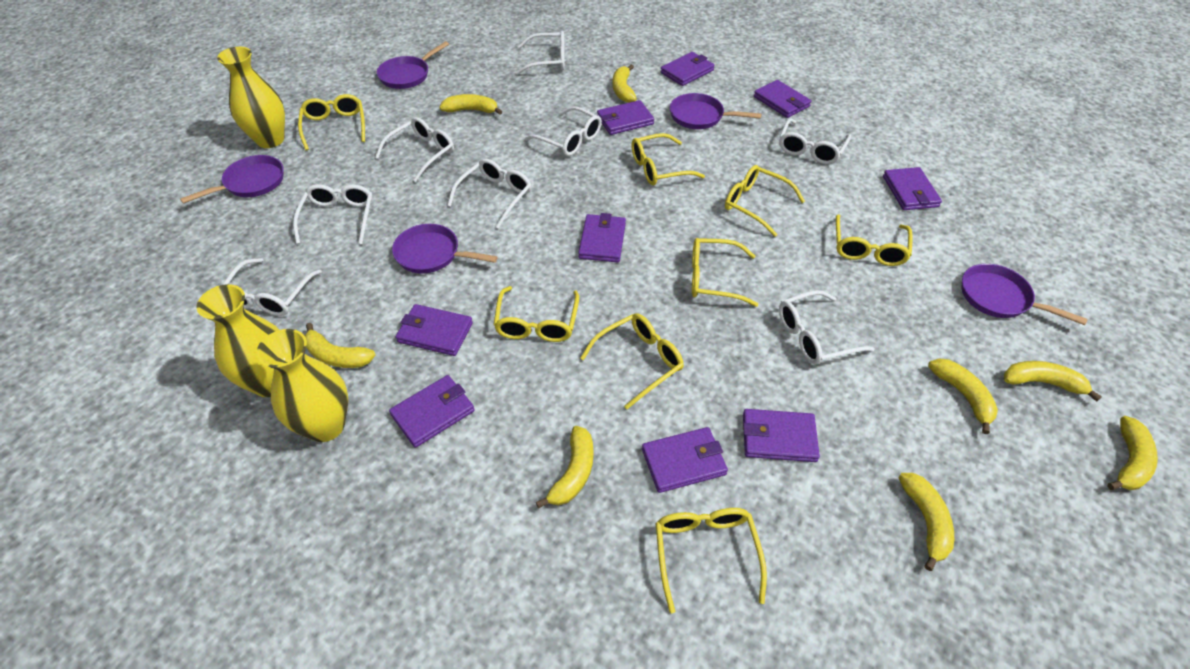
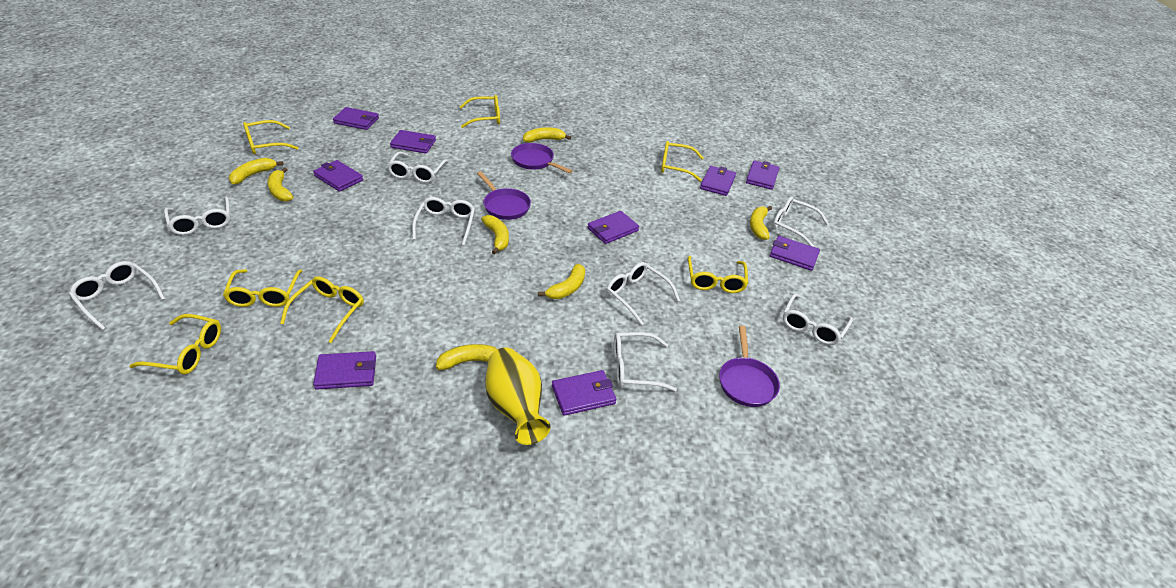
purple pan: 5 -> 3
yellow banana: 8 -> 7
yellow glasses: 8 -> 7
yellow vase: 3 -> 1

